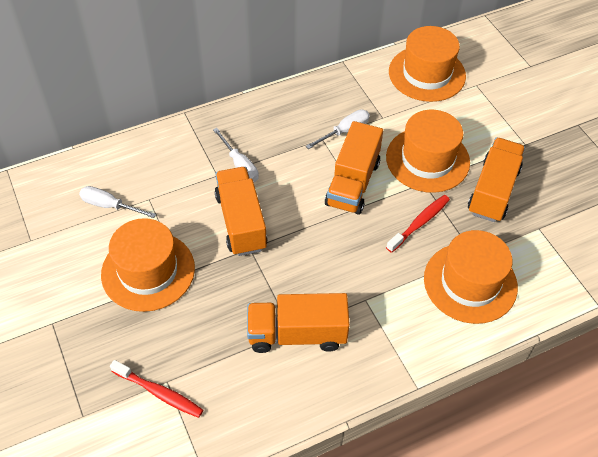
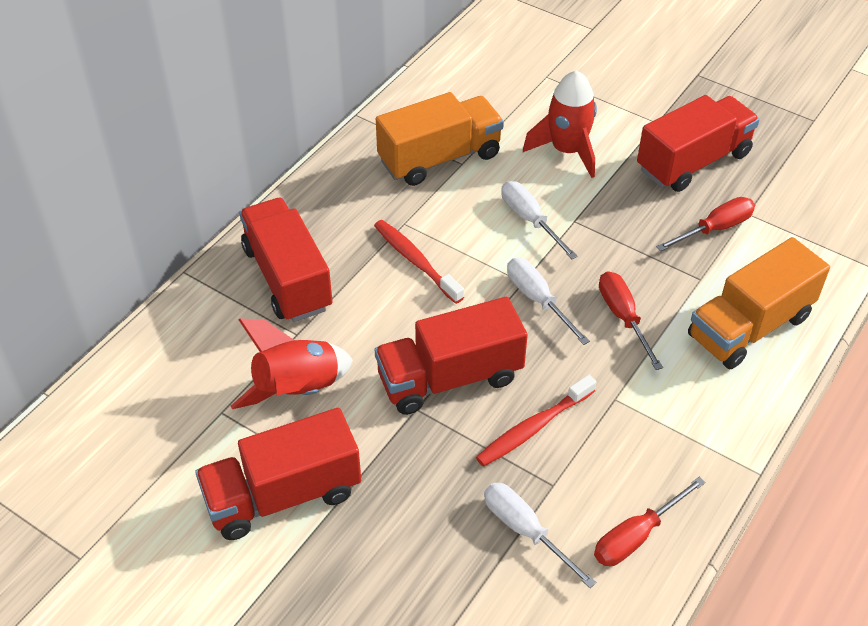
orange hat: 4 -> 0
orange truck: 4 -> 2
red rocket: 0 -> 2
red screwdriver: 0 -> 3
red truck: 0 -> 4

